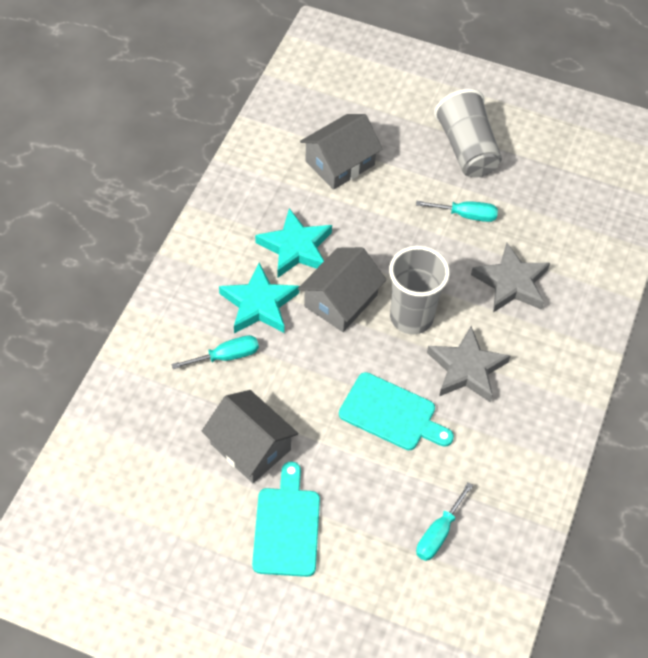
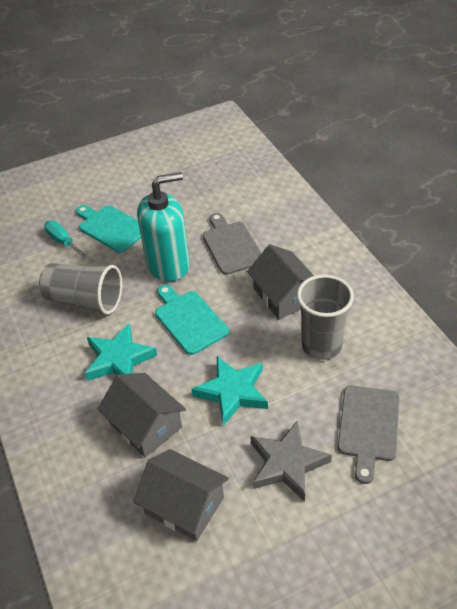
grey cutting board: 0 -> 2
grey star: 2 -> 1
turquoise screwdriver: 3 -> 1
turquoise soap dispenser: 0 -> 1

